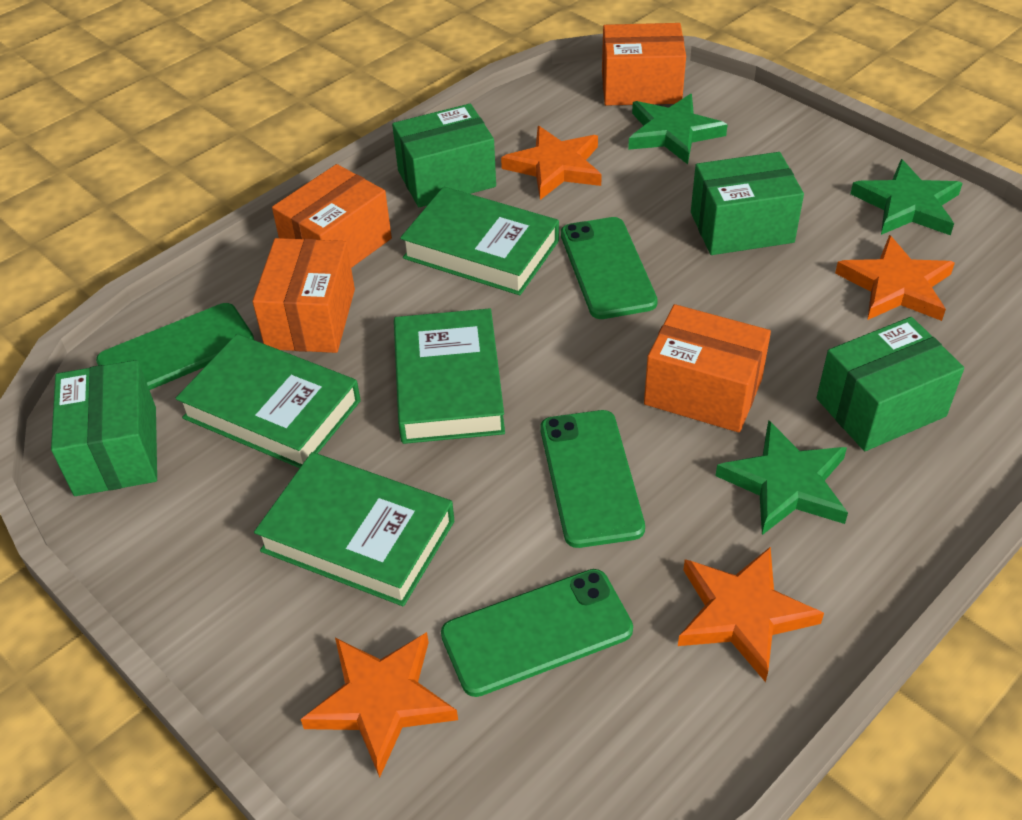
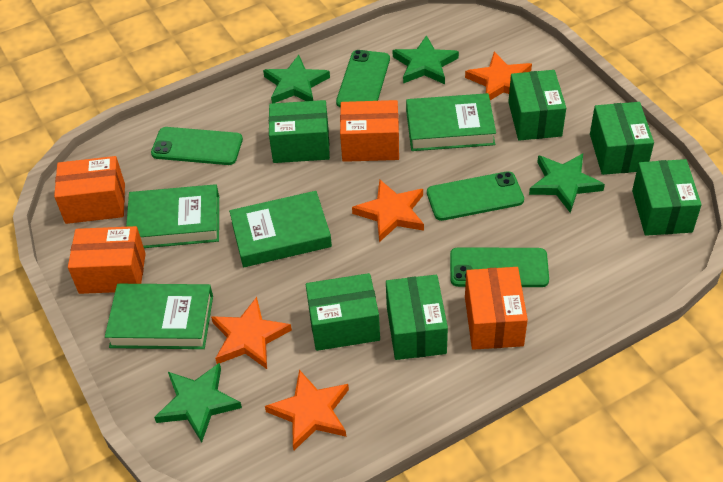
green box: 4 -> 6
green star: 3 -> 4

